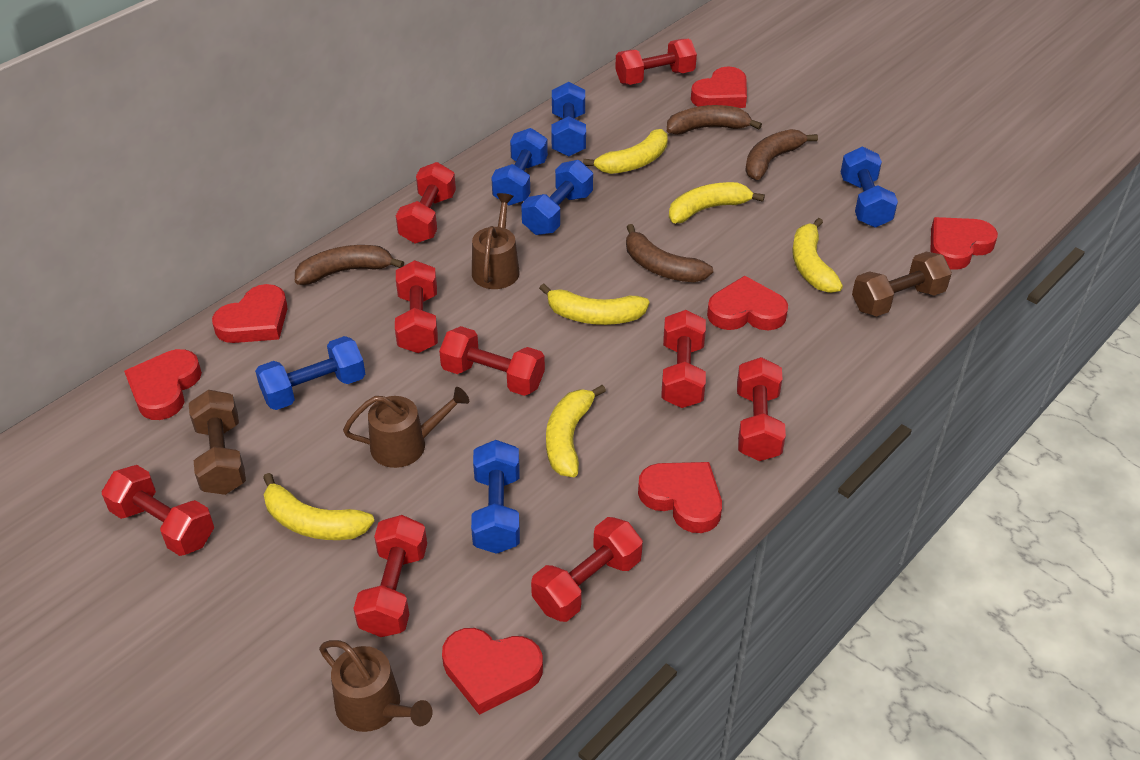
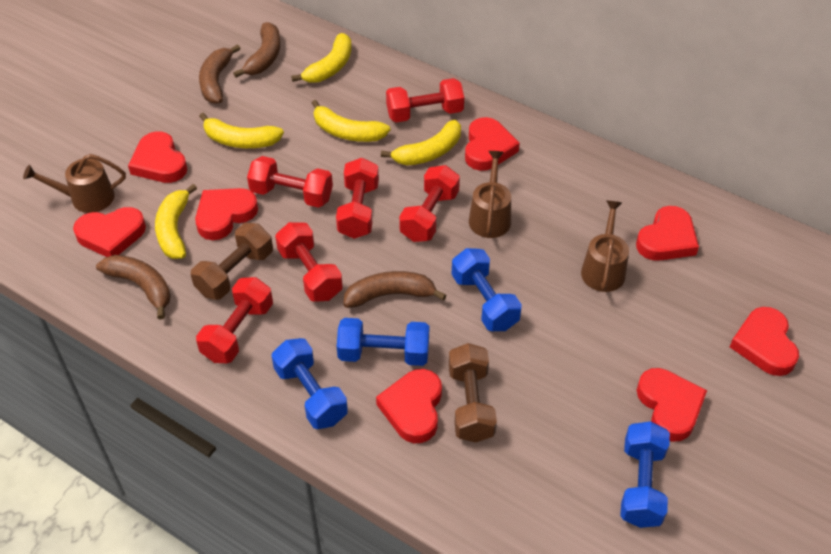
blue dumbbell: 6 -> 4
red dumbbell: 9 -> 6
red heart: 7 -> 8
yellow banana: 6 -> 5

